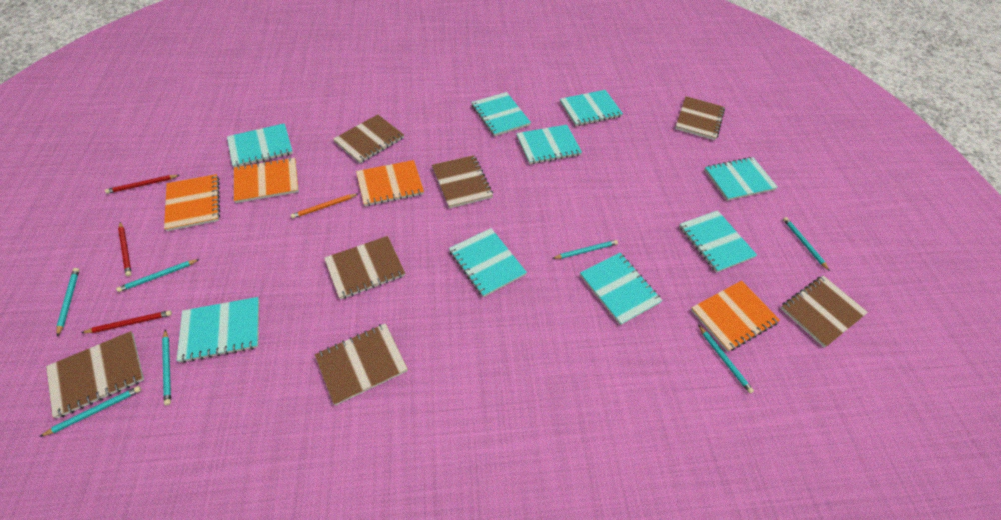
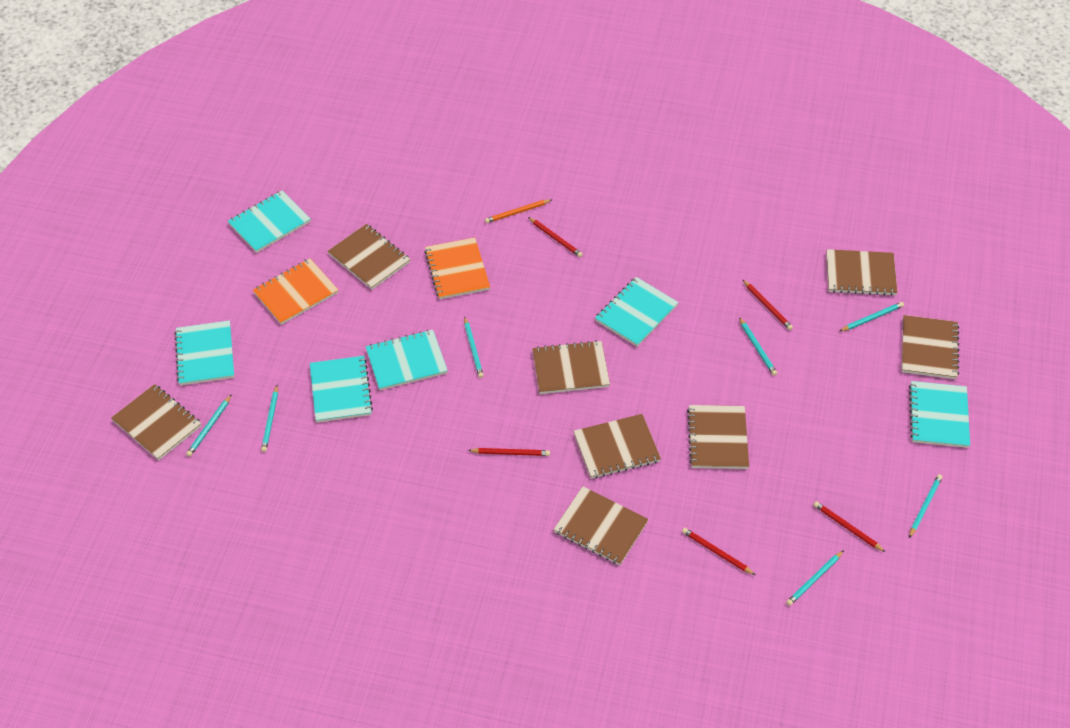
brown notebook: 7 -> 8
orange notebook: 4 -> 2
red pencil: 3 -> 5
turquoise notebook: 9 -> 6

